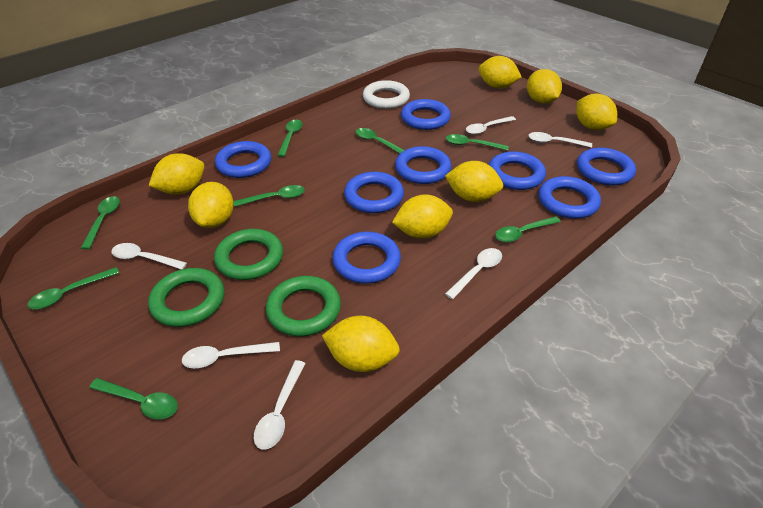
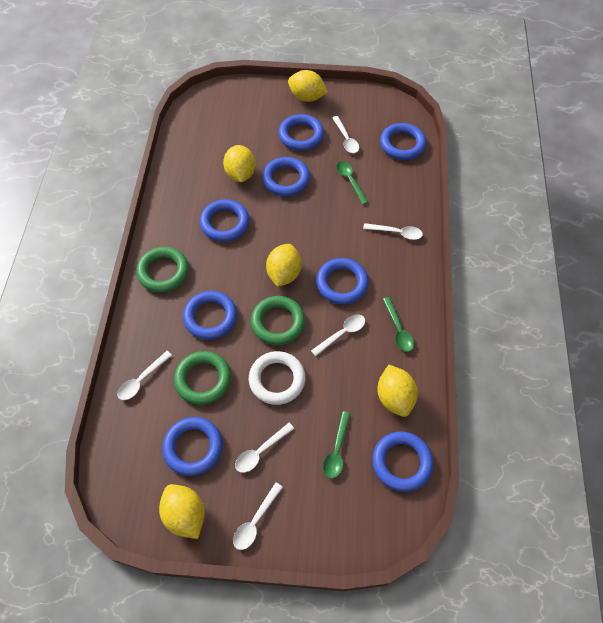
green spoon: 8 -> 3
yellow lemon: 8 -> 5

